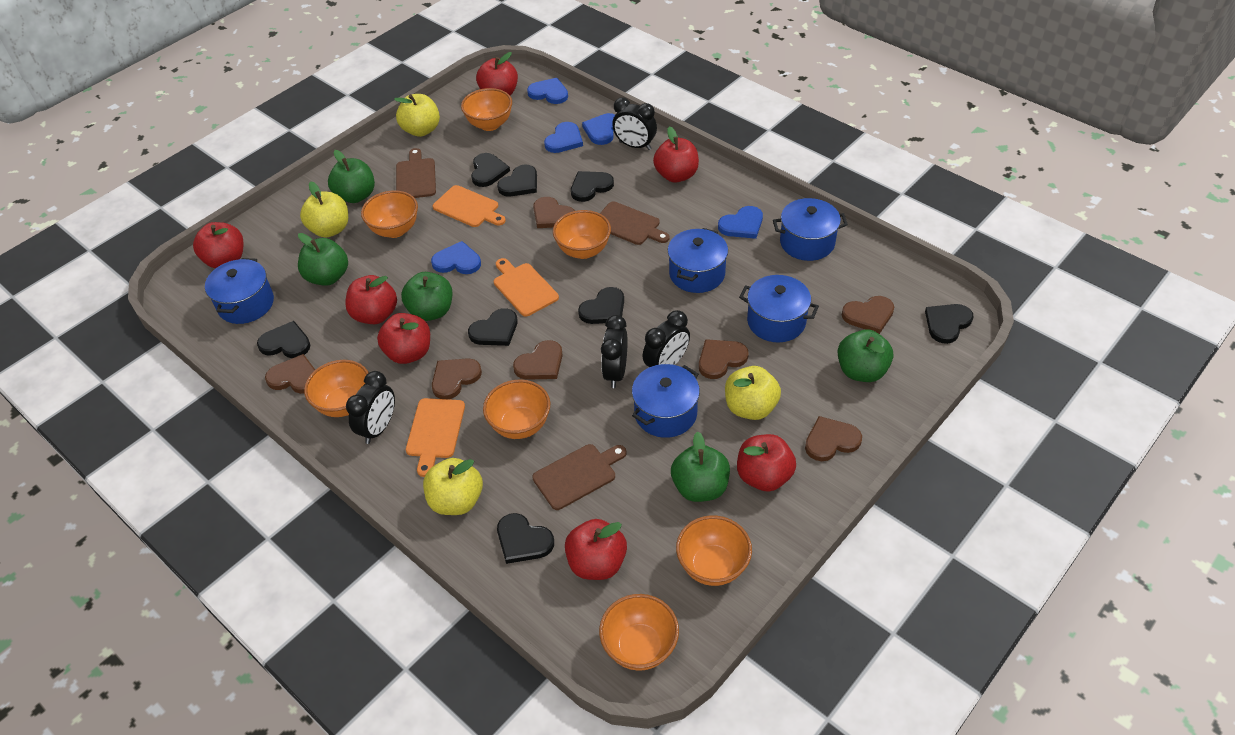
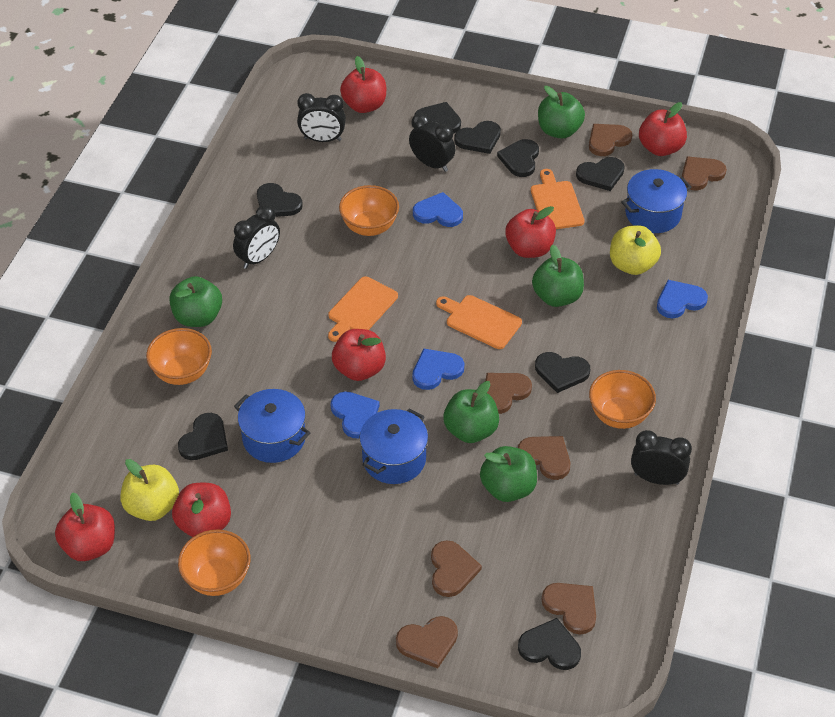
blue heart: 5 -> 4
blue pot: 5 -> 3
brown cutting board: 3 -> 0
orange bowl: 7 -> 4
red apple: 7 -> 6
yellow apple: 4 -> 2

